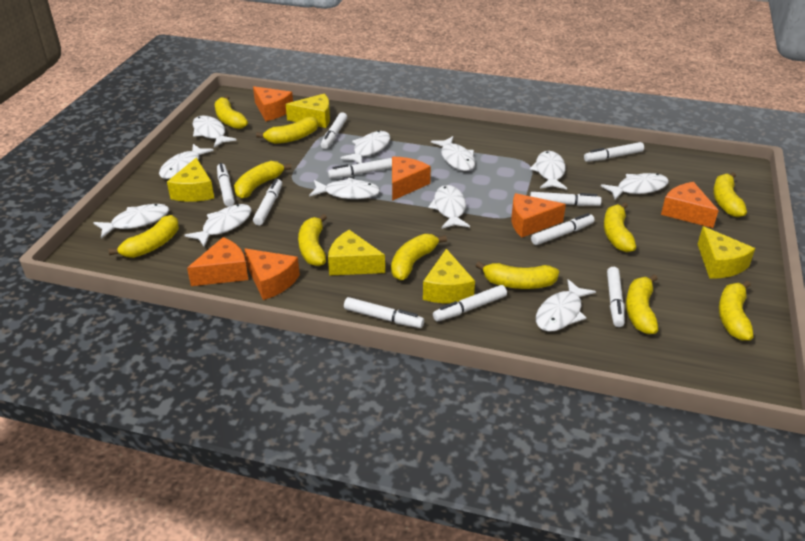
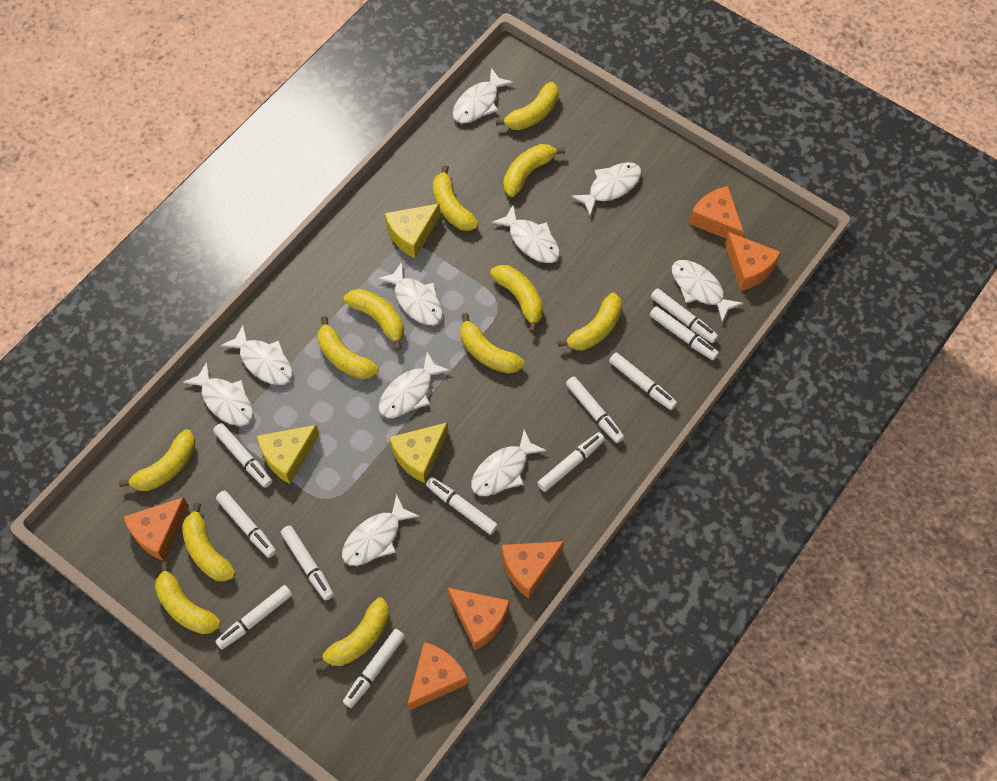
white fish: 11 -> 10
white marker: 10 -> 11
yellow banana: 11 -> 12
yellow cheese: 5 -> 3

